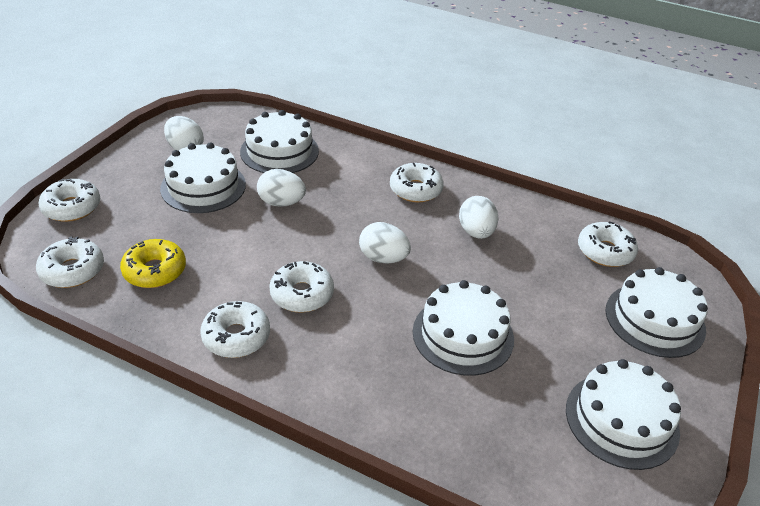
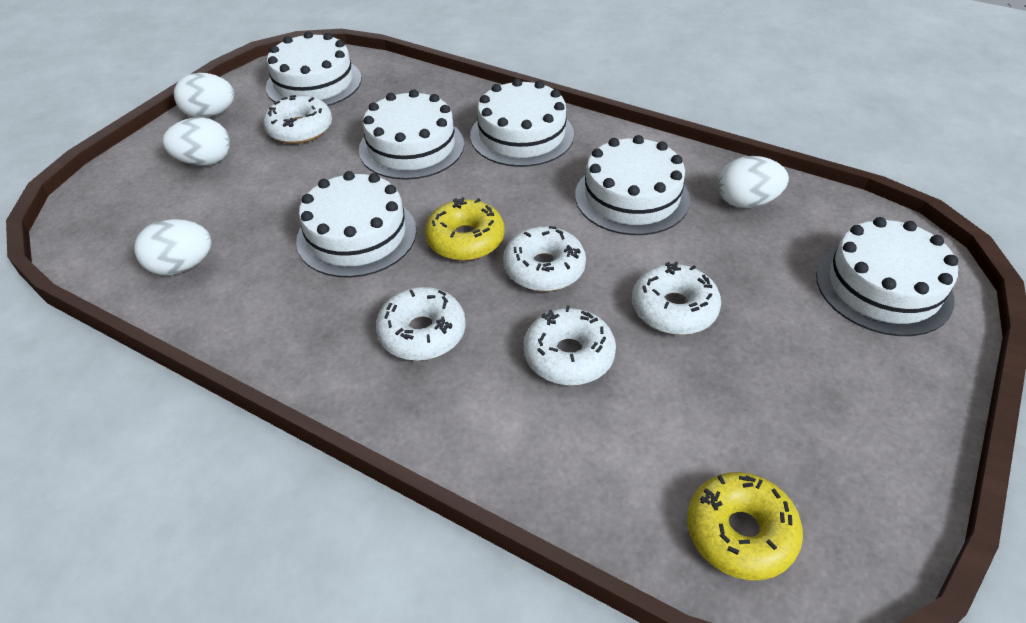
white cake: 5 -> 6
white donut: 6 -> 5
yellow donut: 1 -> 2

